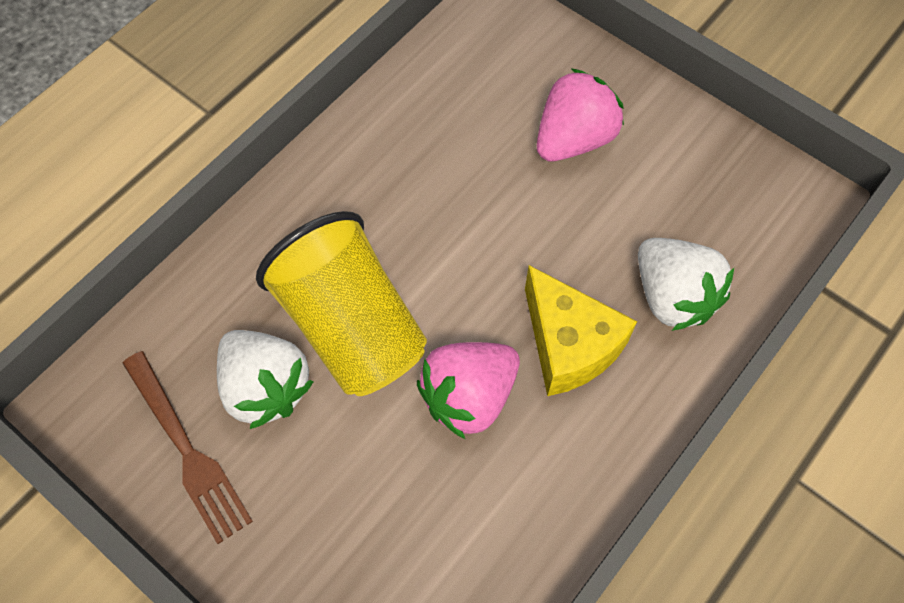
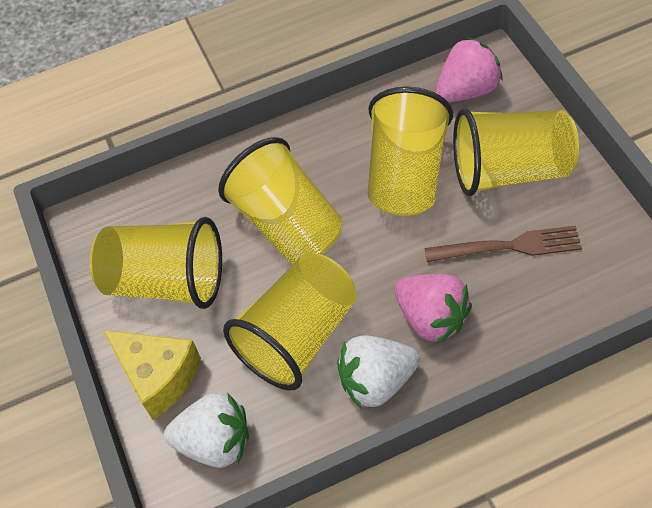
yellow cup: 1 -> 5

